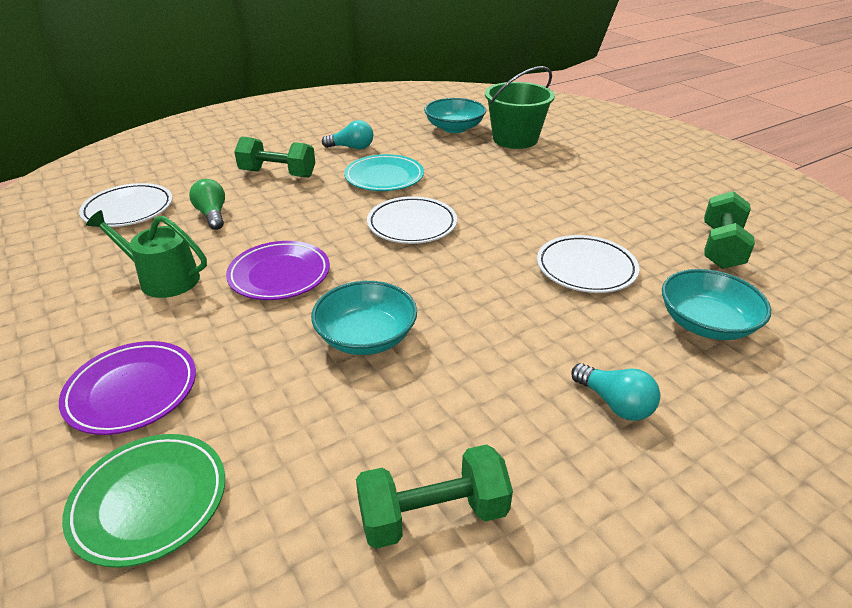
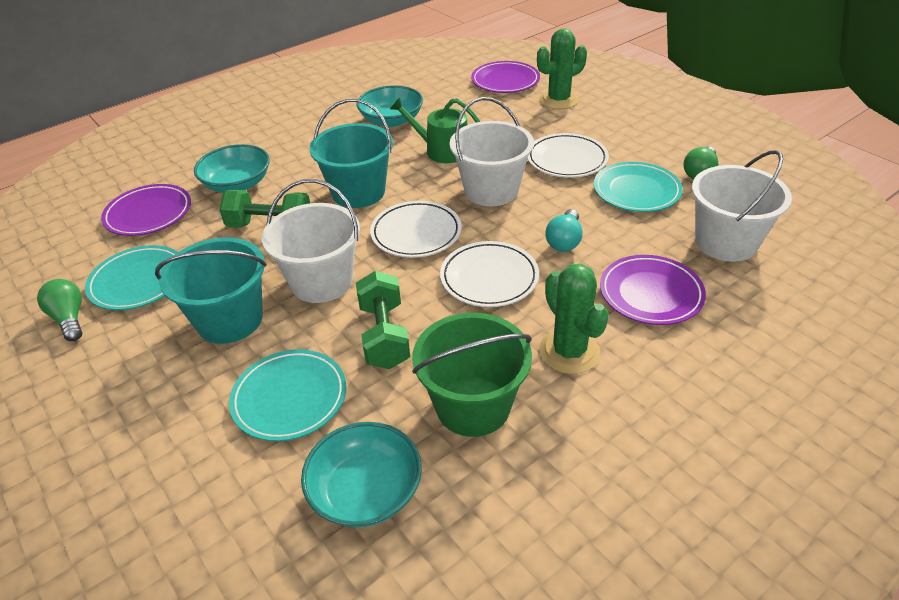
green cactus: 0 -> 2
green dumbbell: 3 -> 2
green light bulb: 1 -> 2
green plate: 1 -> 0
purple plate: 2 -> 3
turquoise bucket: 0 -> 2
turquoise light bulb: 2 -> 1
turquoise plate: 1 -> 3
white bucket: 0 -> 3

